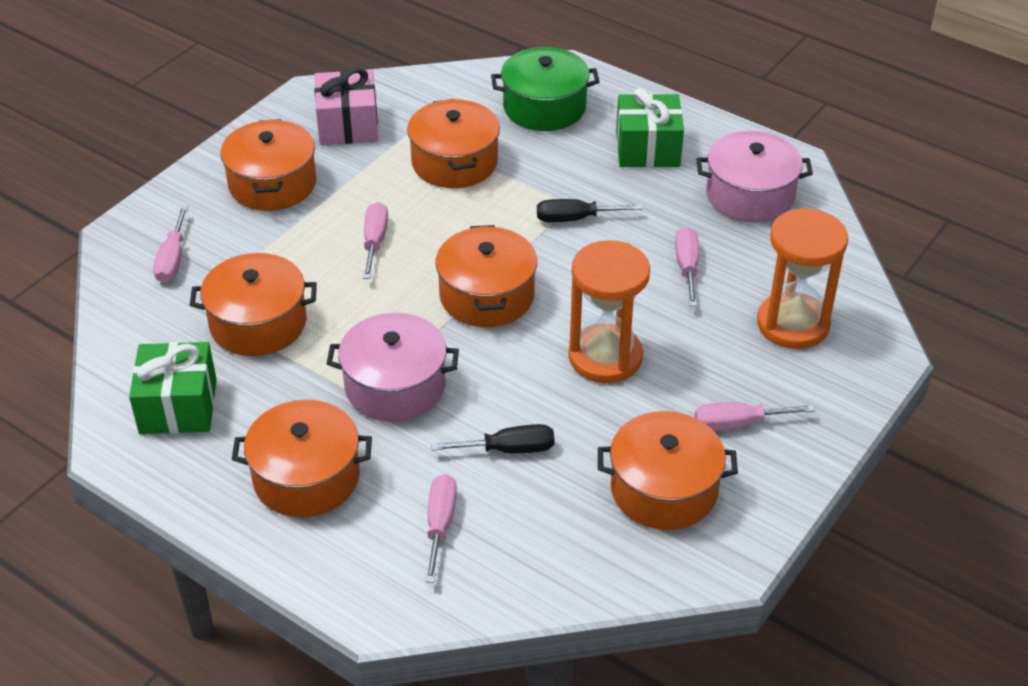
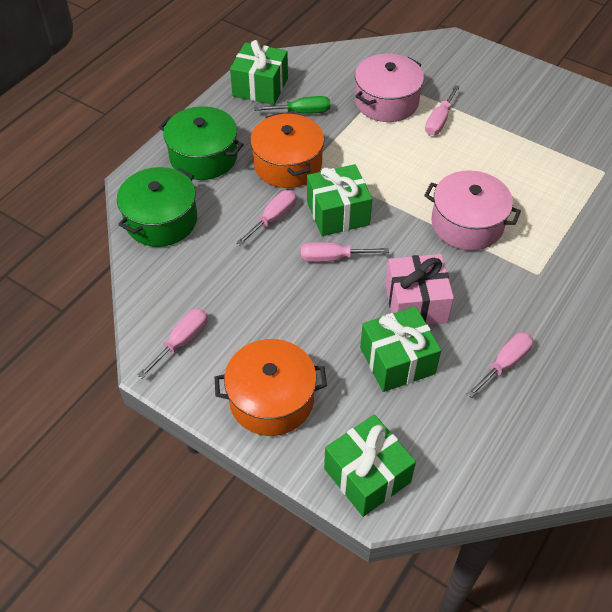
black screwdriver: 2 -> 0
green gift: 2 -> 4
green pot: 1 -> 2
green screwdriver: 0 -> 1
orange hourglass: 2 -> 0
orange pot: 6 -> 2

